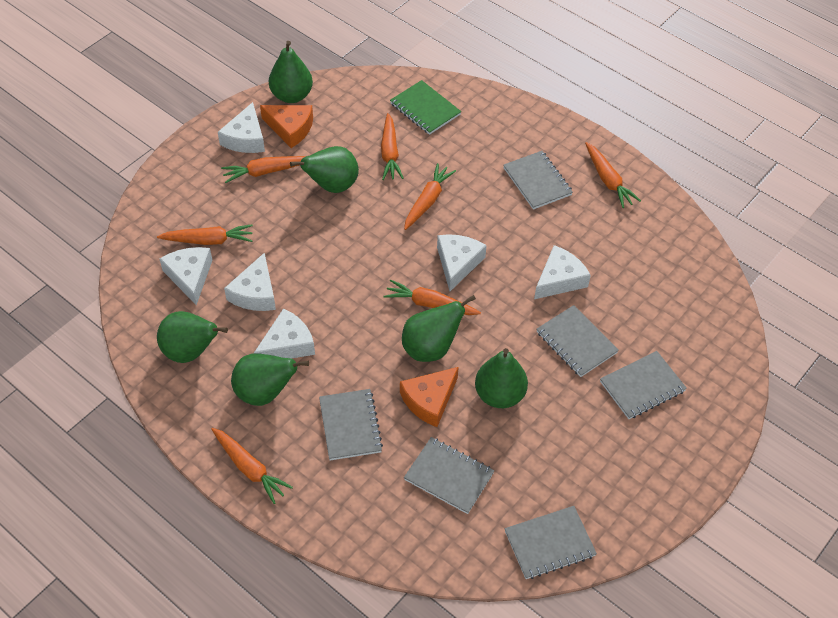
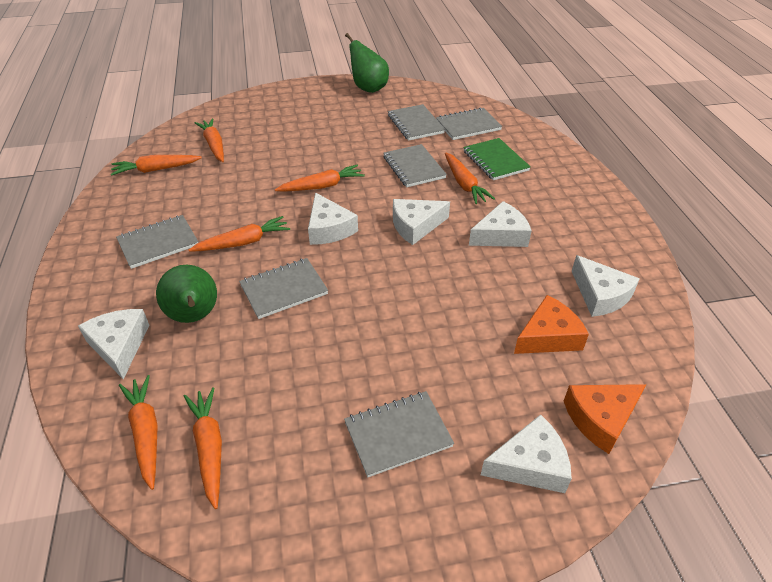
green pear: 6 -> 2

